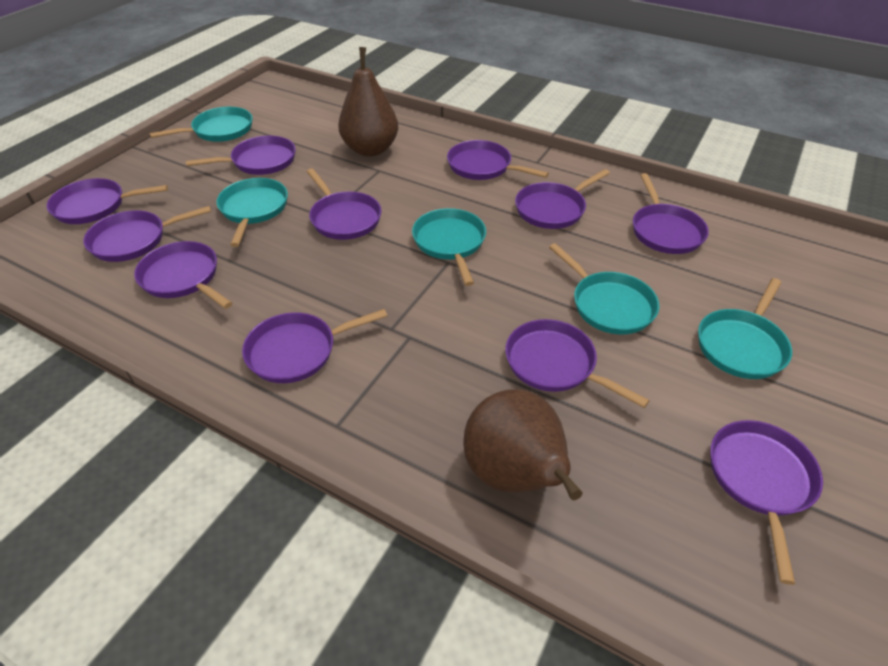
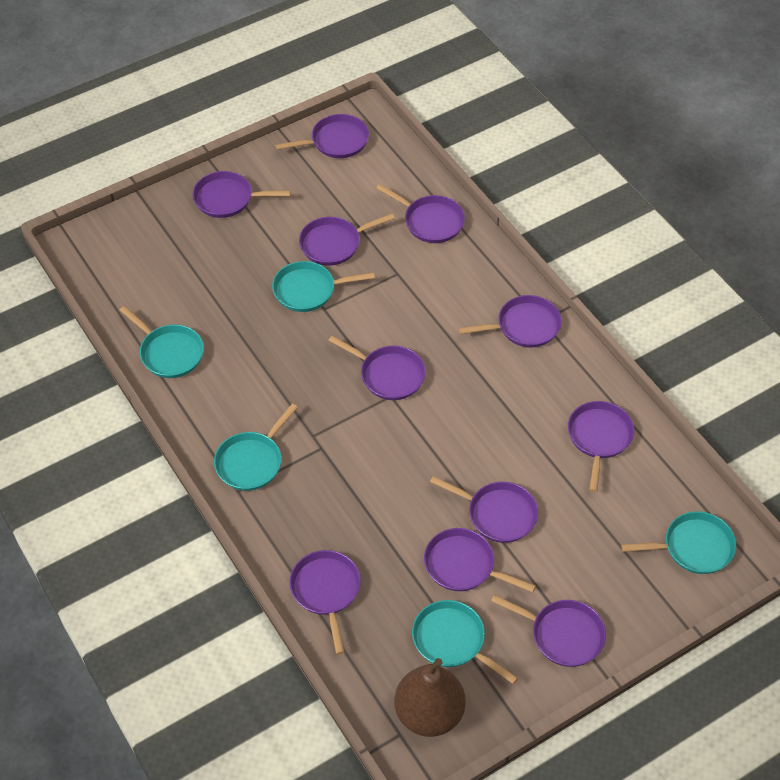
brown pear: 2 -> 1

